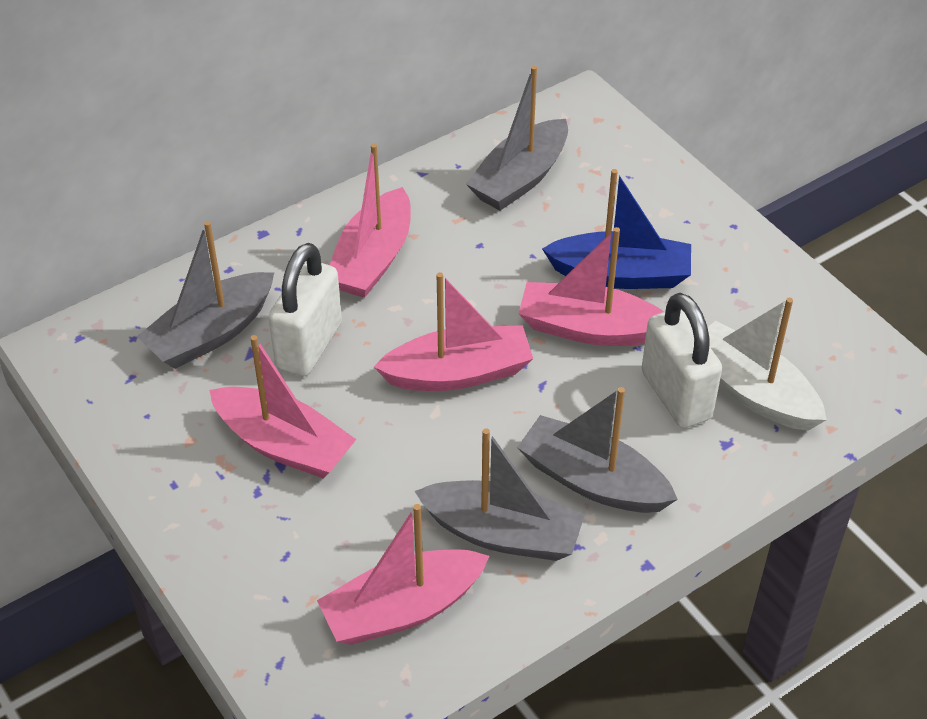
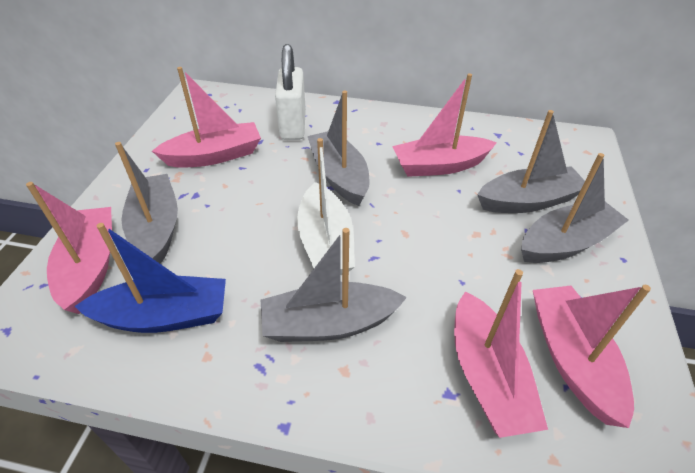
grey boat: 4 -> 5
white padlock: 2 -> 1

